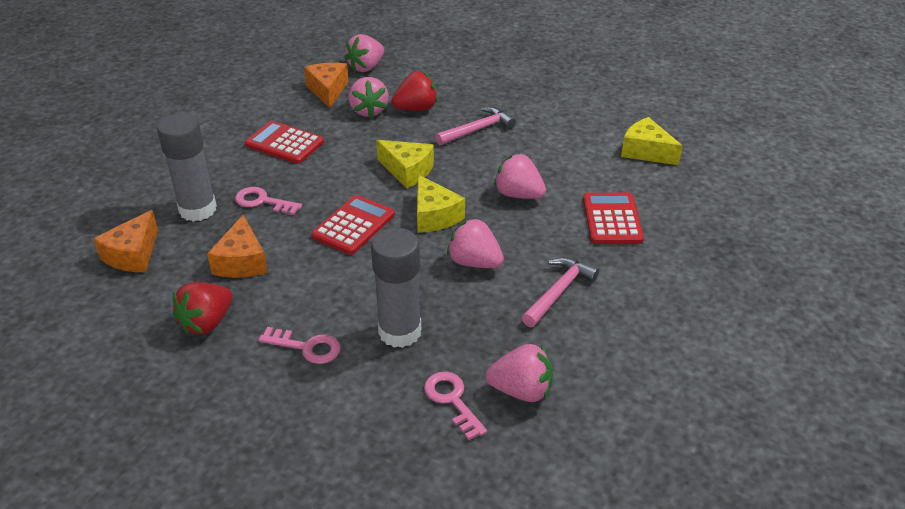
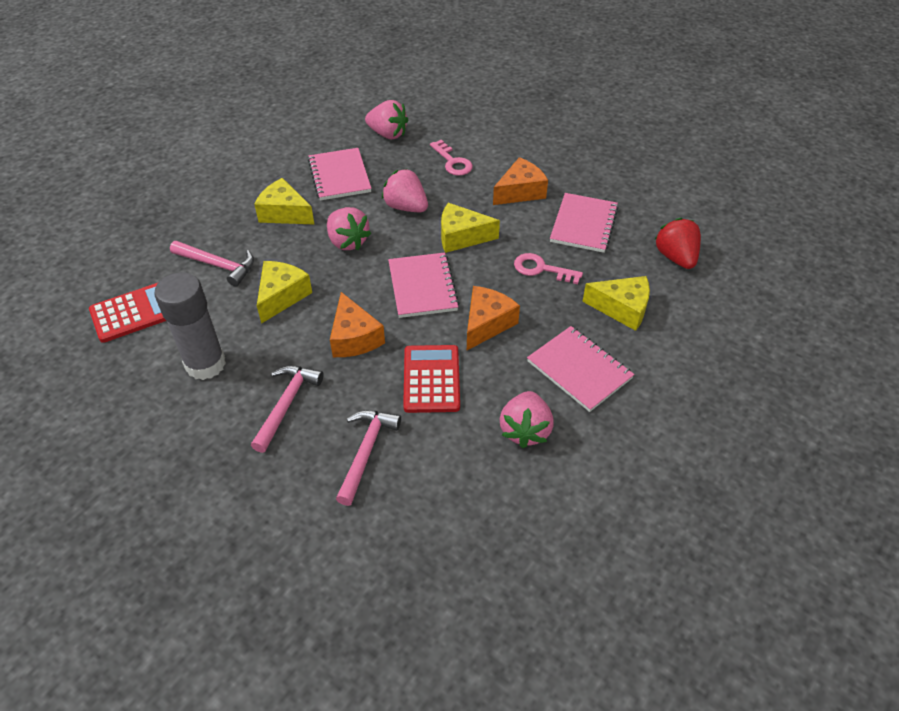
grey glue stick: 2 -> 1
pink hammer: 2 -> 3
pink key: 3 -> 2
pink notebook: 0 -> 4
pink strawberry: 5 -> 4
red calculator: 3 -> 2
red strawberry: 2 -> 1
yellow cheese: 3 -> 4

